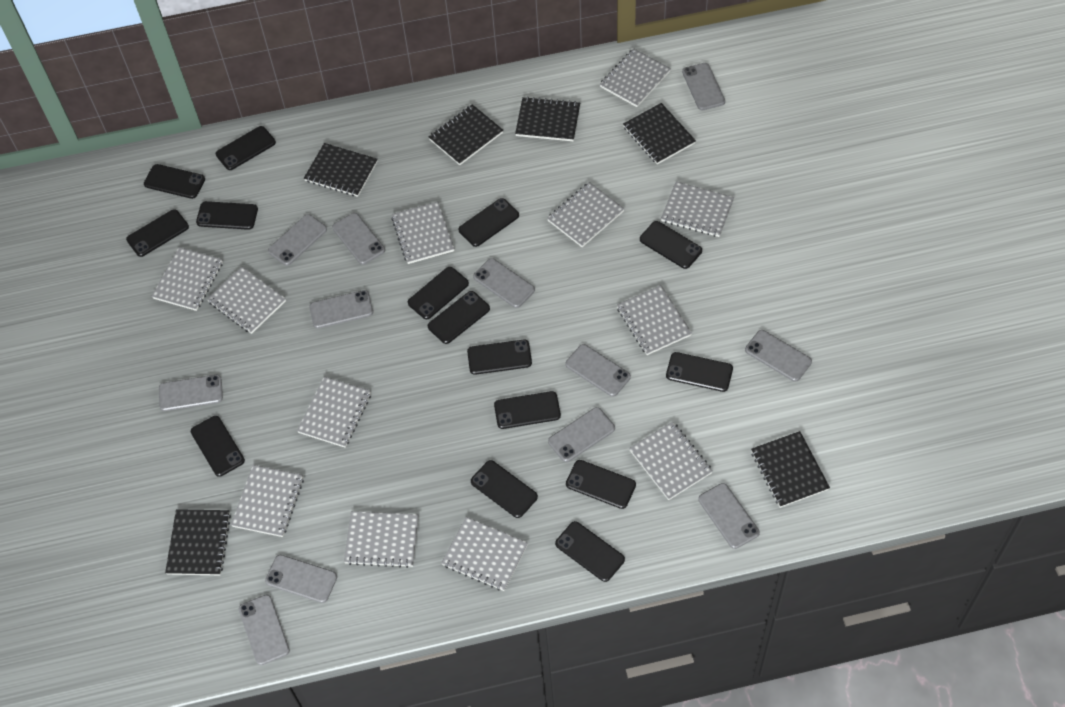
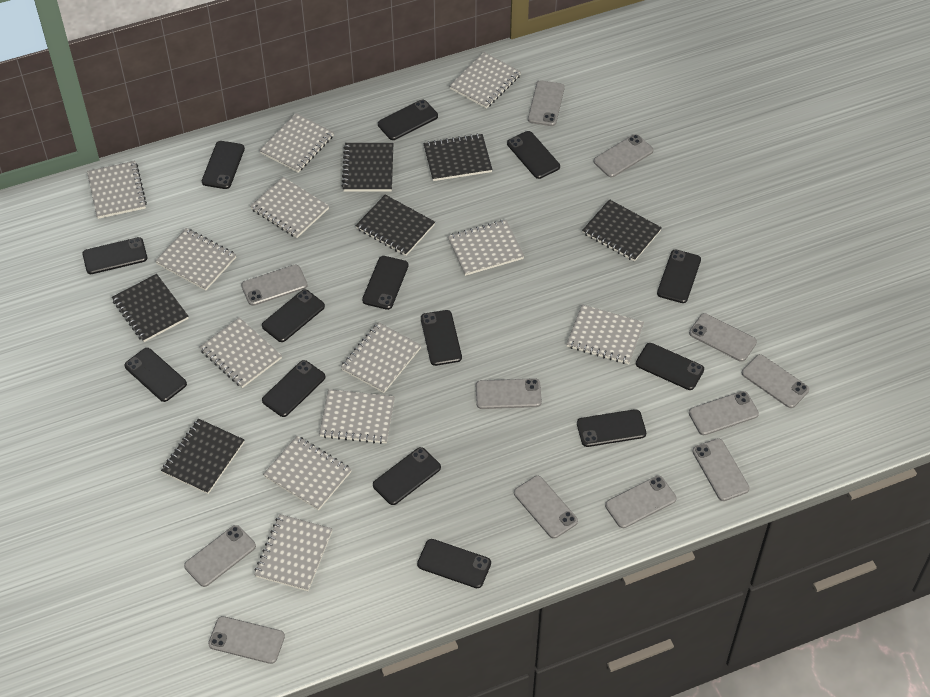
black phone: 15 -> 14

